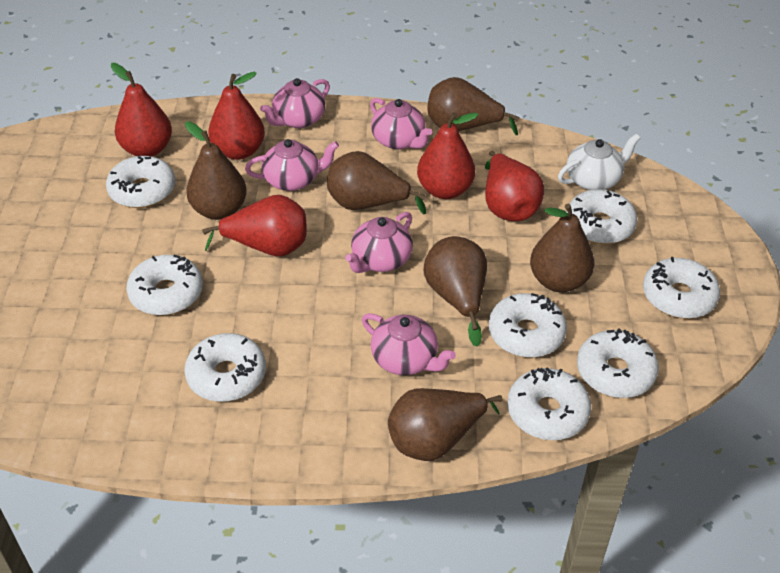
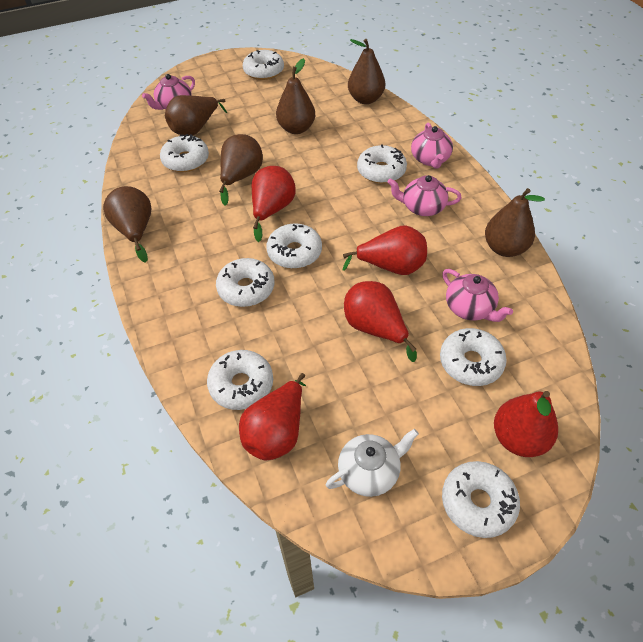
pink teapot: 5 -> 4

